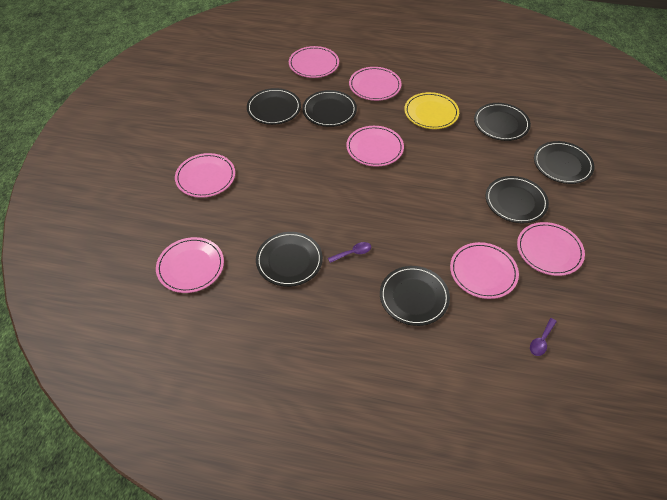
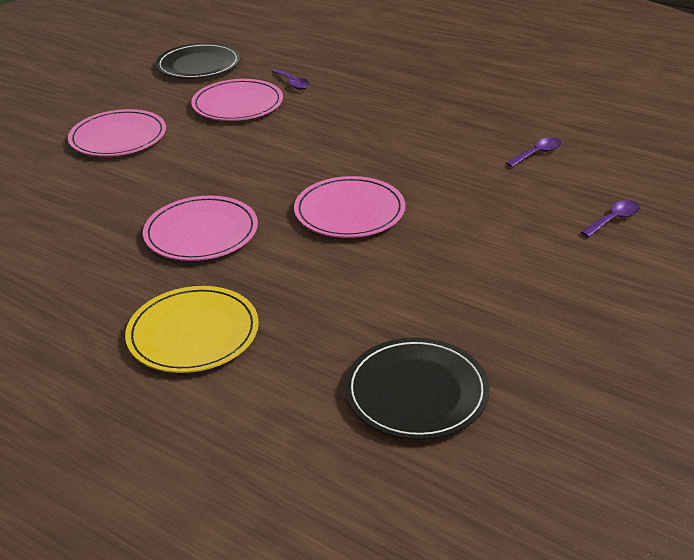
black plate: 7 -> 2
pink plate: 7 -> 4
purple spoon: 2 -> 3

